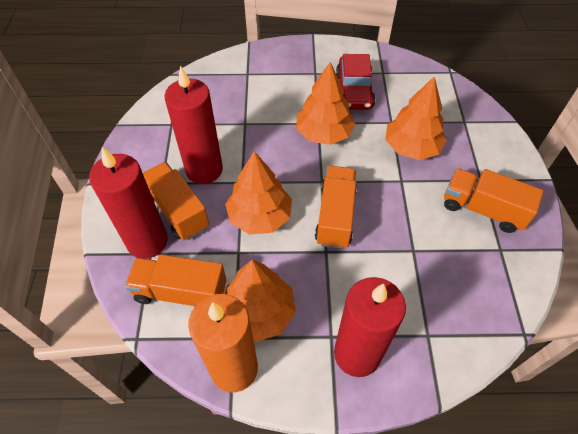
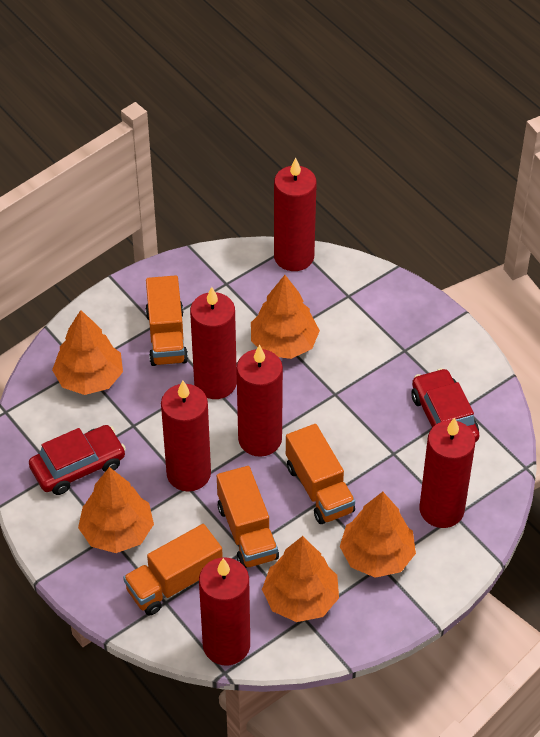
orange candle: 1 -> 0
orange tree: 4 -> 5
red candle: 3 -> 6
red car: 1 -> 2

